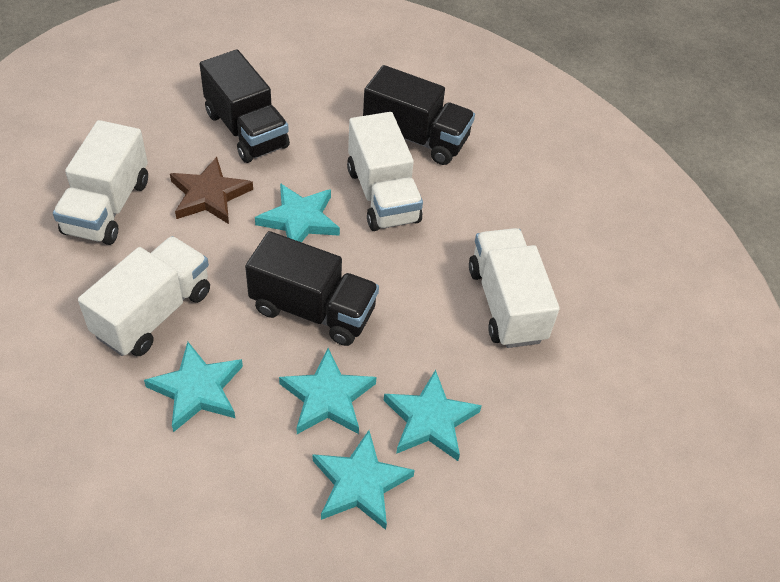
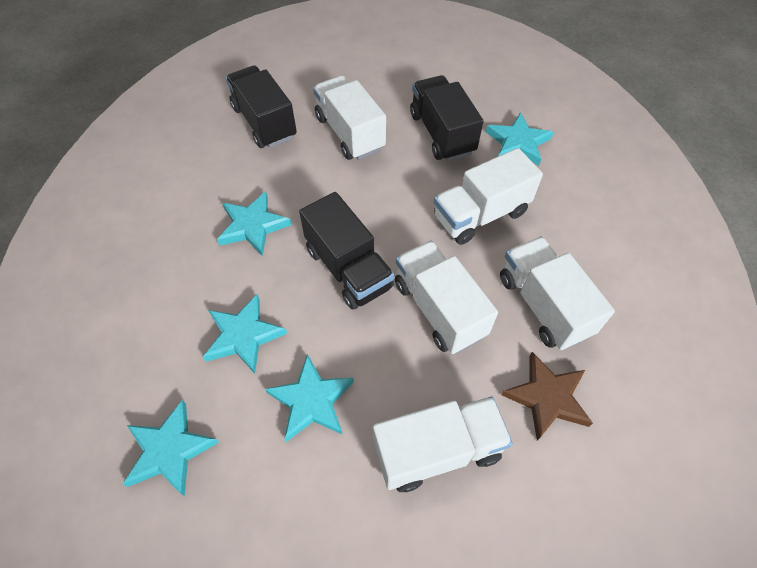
white truck: 4 -> 5

